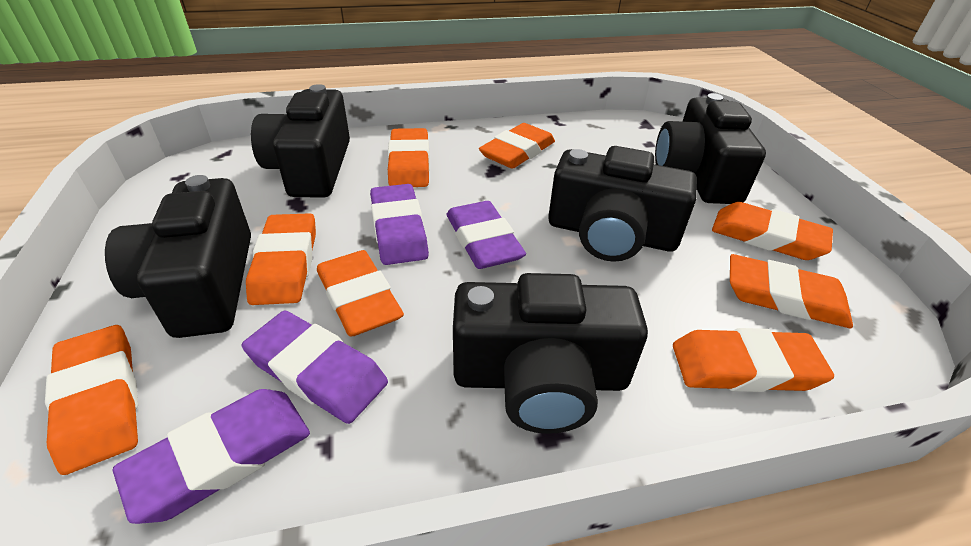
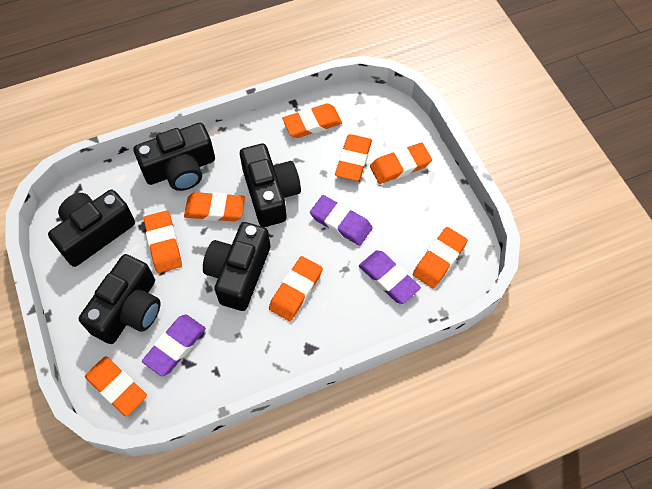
purple eraser: 4 -> 3

